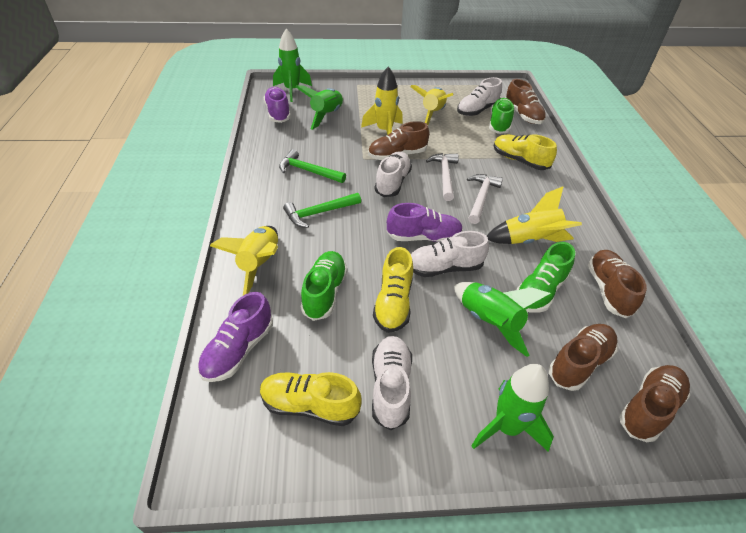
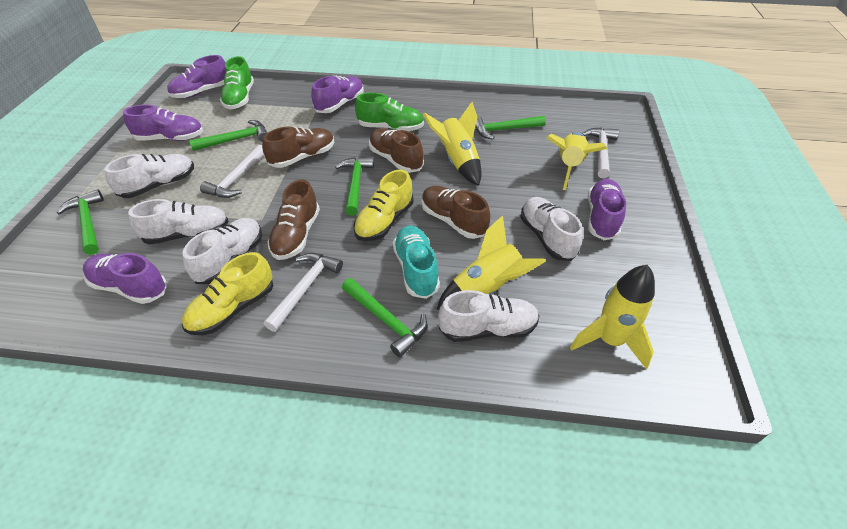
brown shoe: 5 -> 4
green hammer: 2 -> 5
green rocket: 4 -> 0
green shoe: 3 -> 2
purple shoe: 3 -> 5
turquoise shoe: 0 -> 1
white hammer: 2 -> 3
white shoe: 4 -> 5
yellow shoe: 3 -> 2

